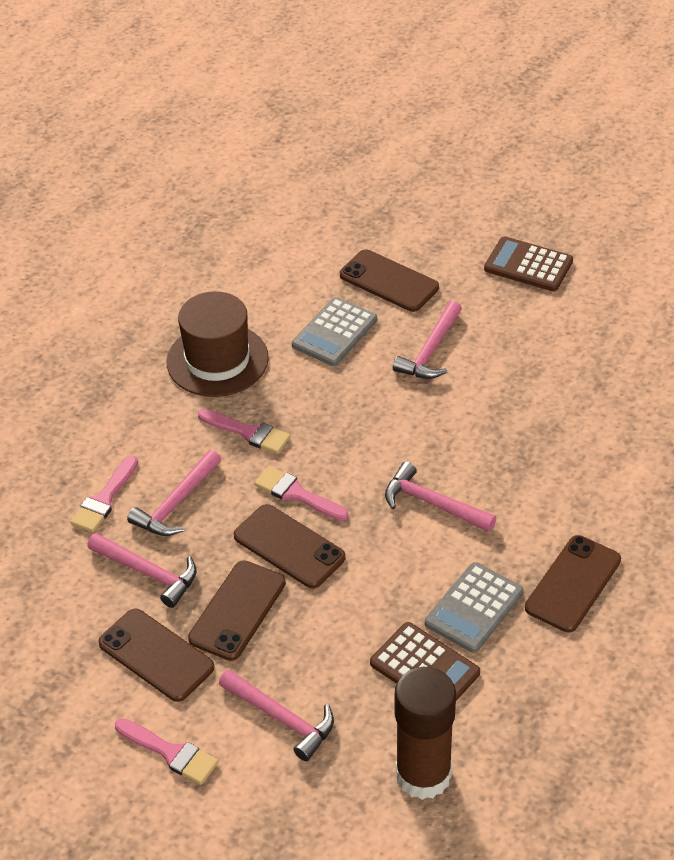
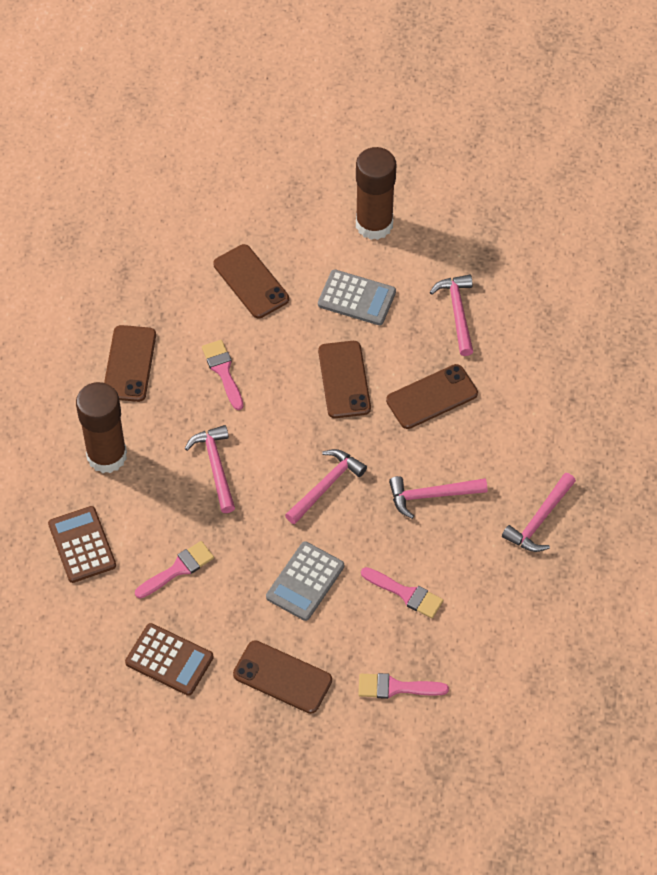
brown glue stick: 1 -> 2
brown hat: 1 -> 0

